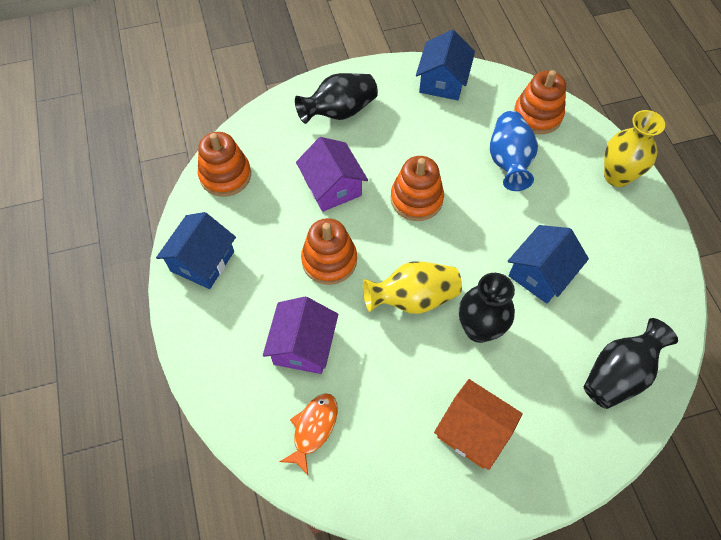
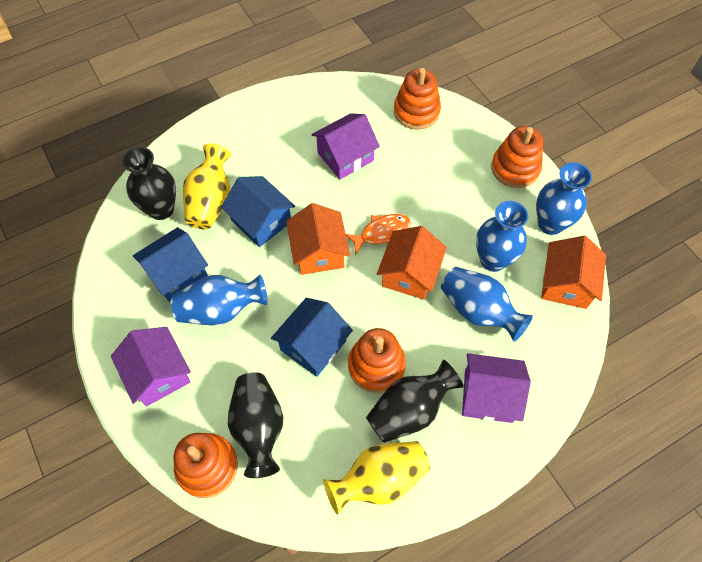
blue vase: 1 -> 4
orange house: 1 -> 3
purple house: 2 -> 3

